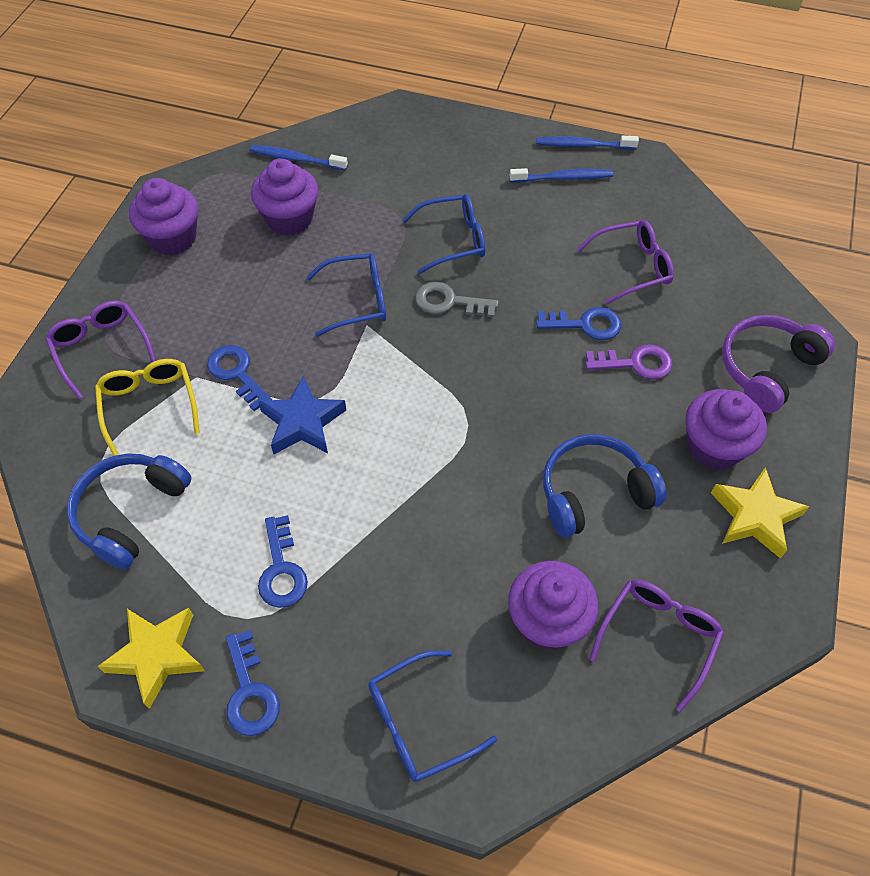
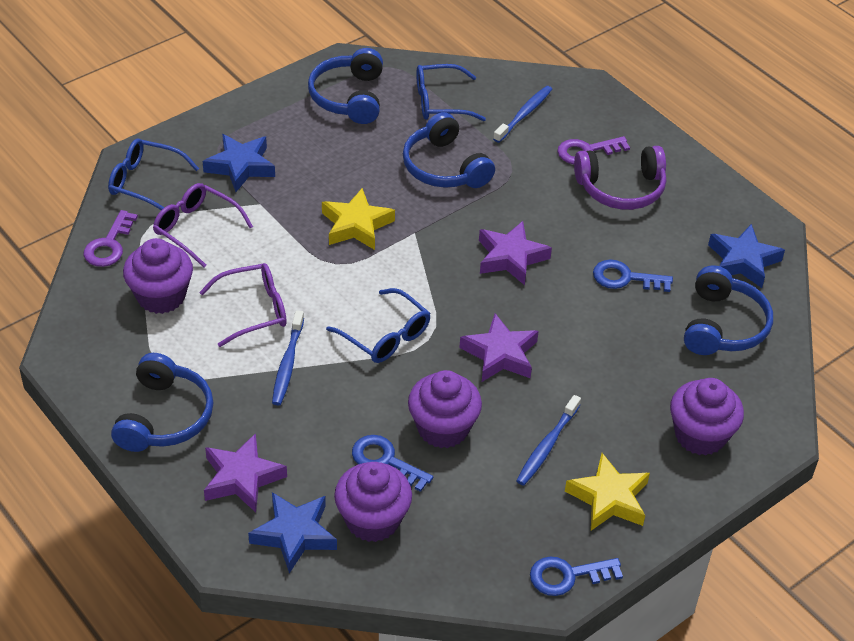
blue headphones: 2 -> 4
blue key: 4 -> 3
blue star: 1 -> 3
grey key: 1 -> 0
purple glasses: 3 -> 2
purple key: 1 -> 2
purple star: 0 -> 3
yellow glasses: 1 -> 0

